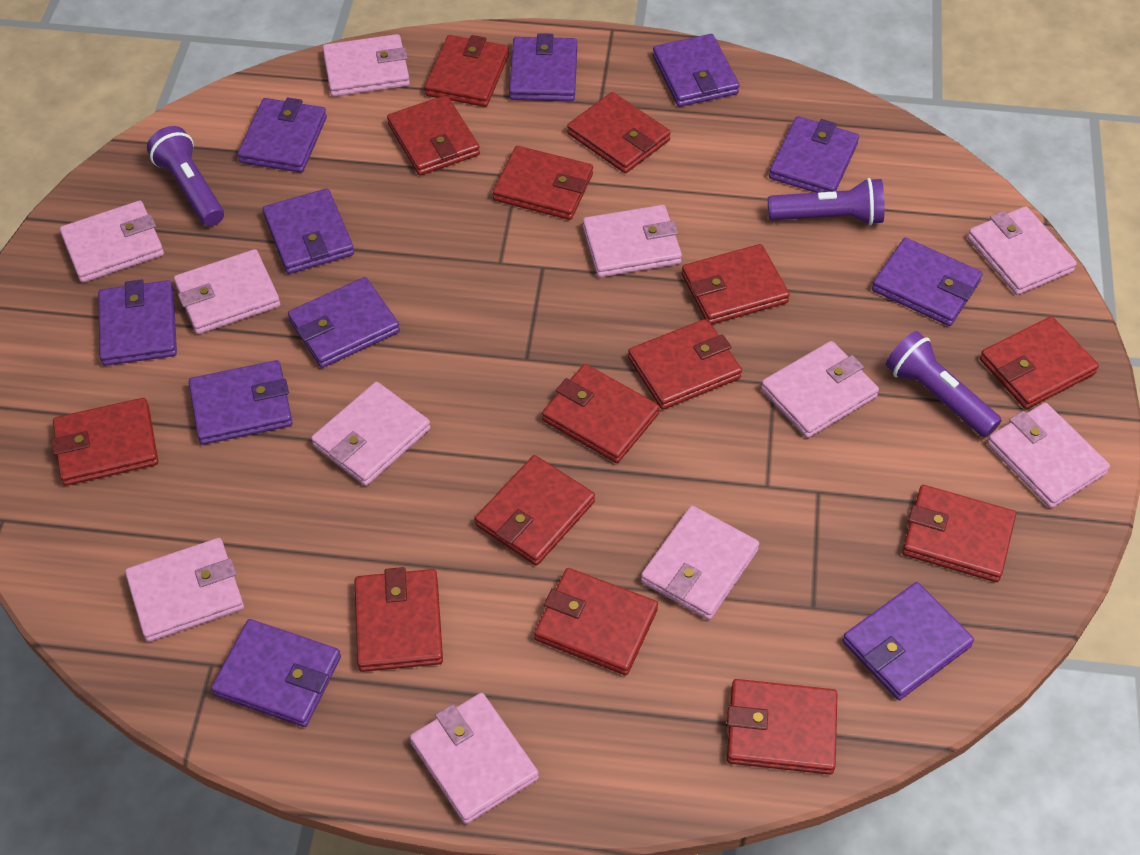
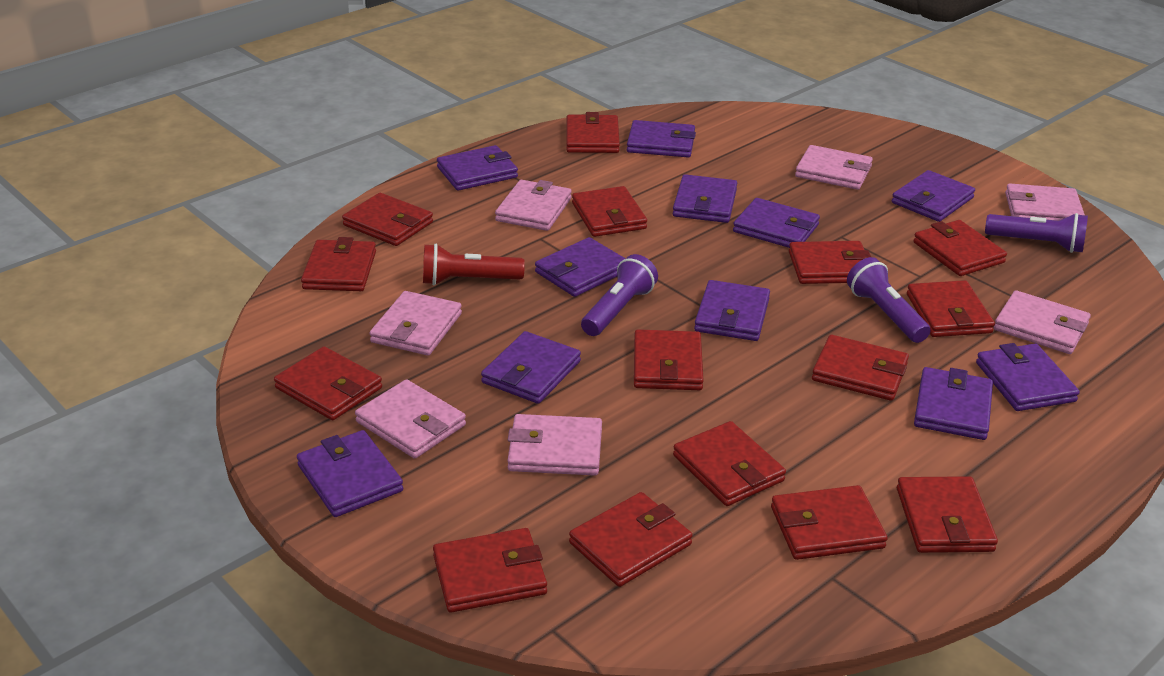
pink wallet: 11 -> 7
red flashlight: 0 -> 1
red wallet: 14 -> 15

